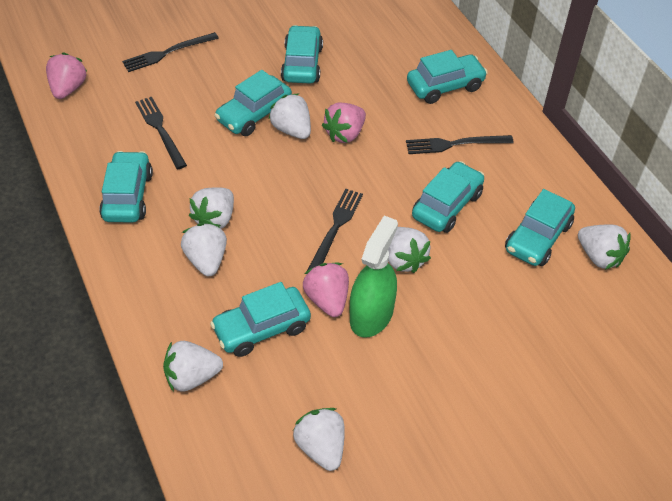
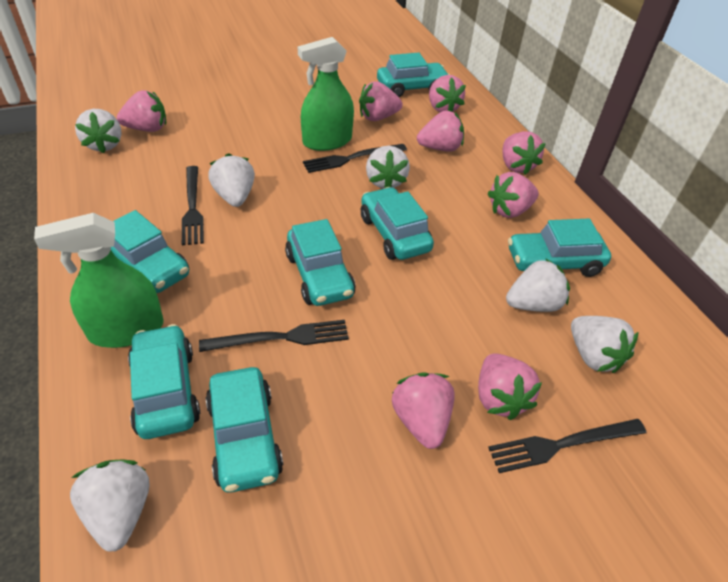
green spray bottle: 1 -> 2
pink strawberry: 3 -> 8
white strawberry: 7 -> 6

